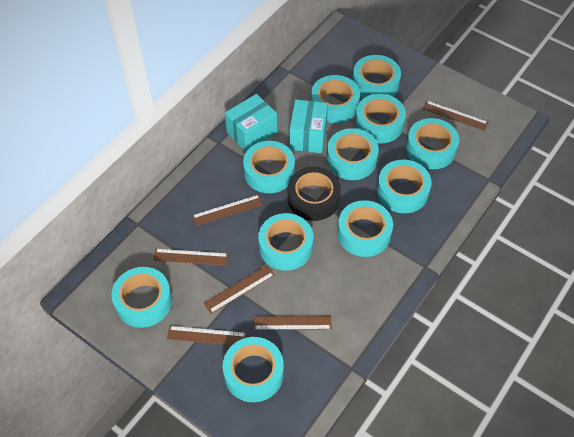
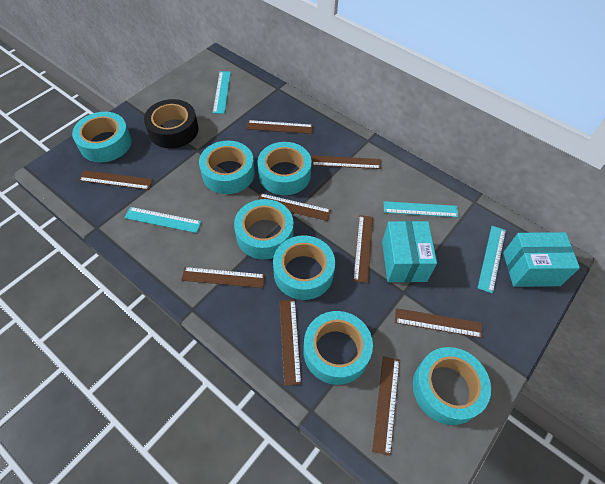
brown ruler: 6 -> 9
turquoise ruler: 0 -> 4
turquoise tape: 11 -> 7

